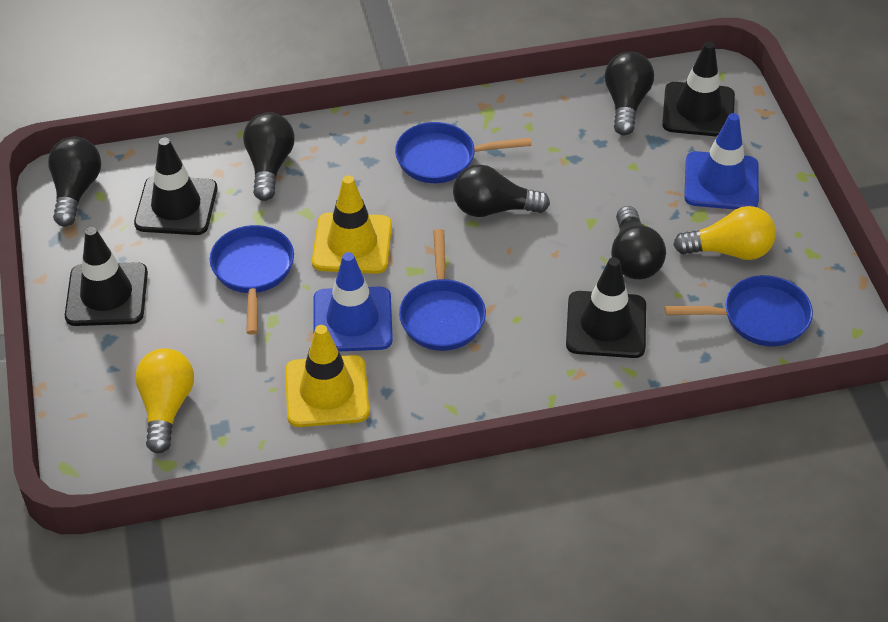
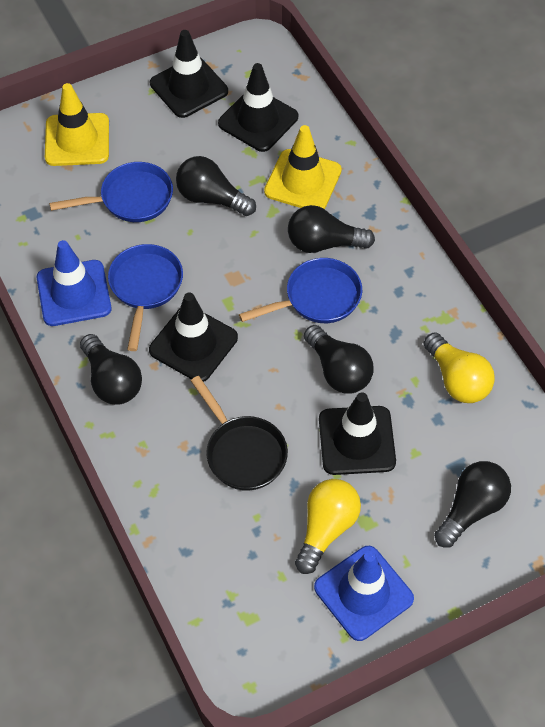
black pan: 0 -> 1
blue pan: 4 -> 3

